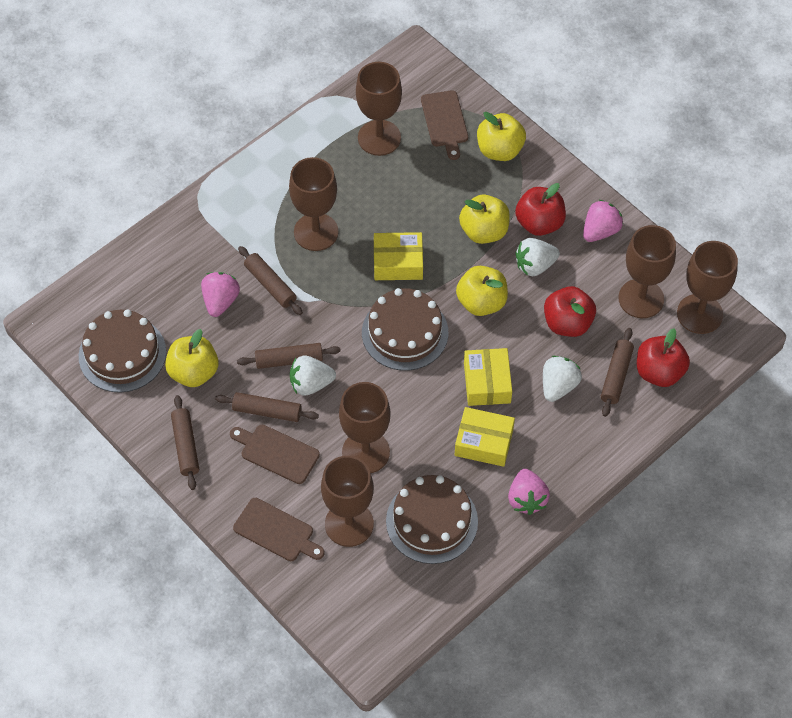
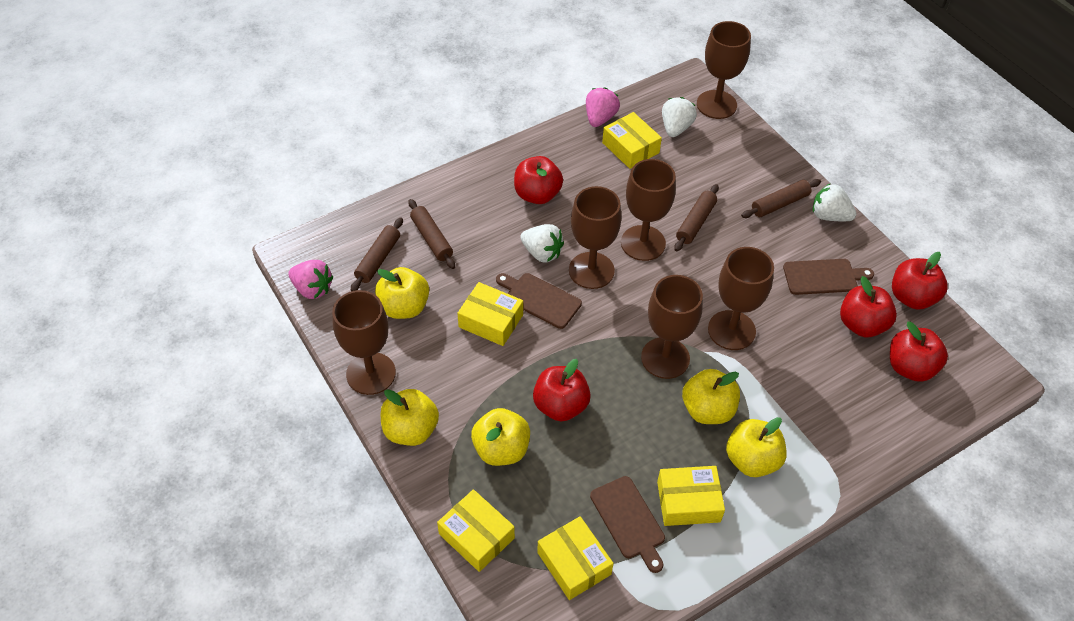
brown cake: 3 -> 0
brown rolling pin: 5 -> 4
pink strawberry: 3 -> 2
red apple: 3 -> 5
yellow apple: 4 -> 5
yellow box: 3 -> 5

